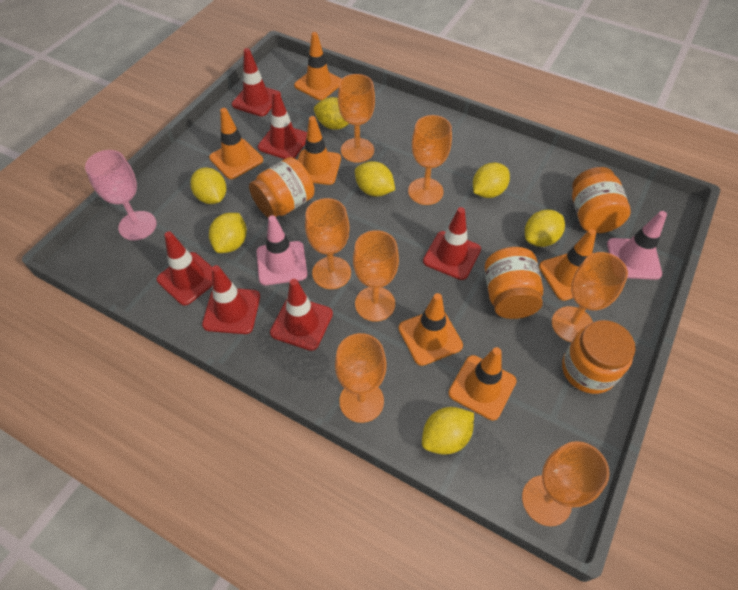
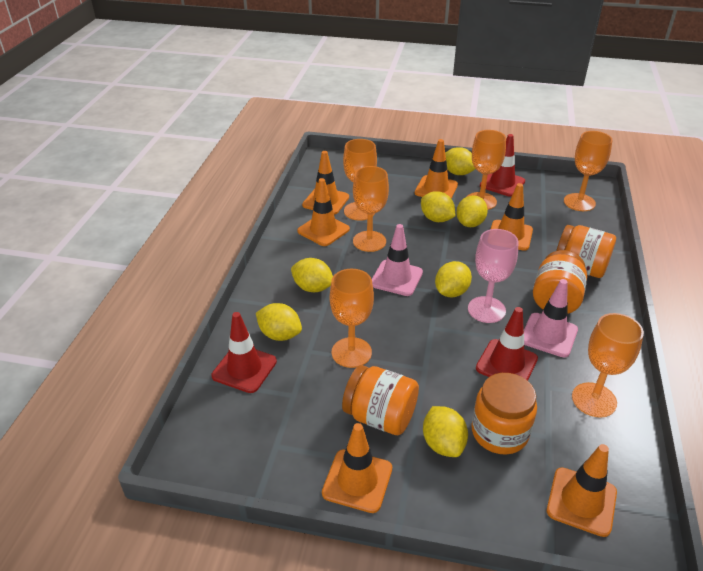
orange goblet: 7 -> 6
red traffic cone: 6 -> 3

